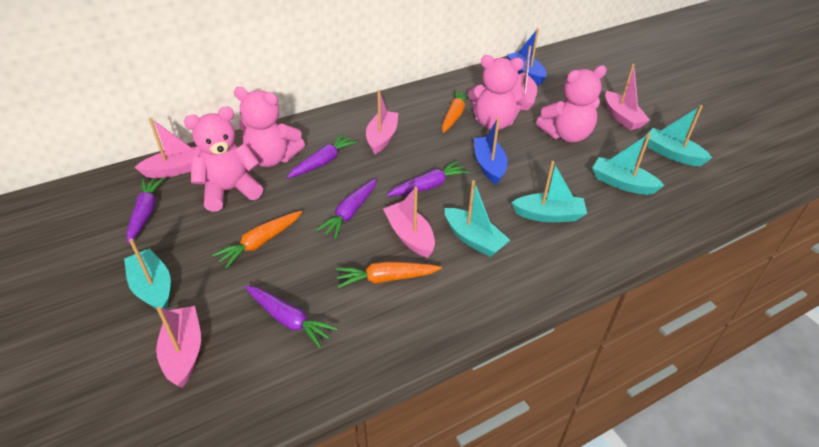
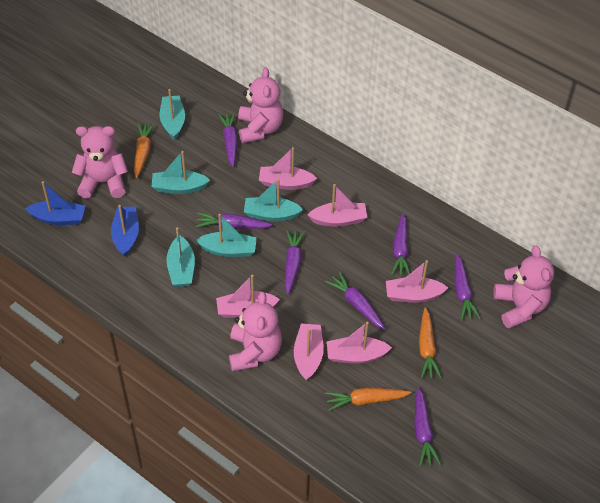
purple carrot: 5 -> 7

